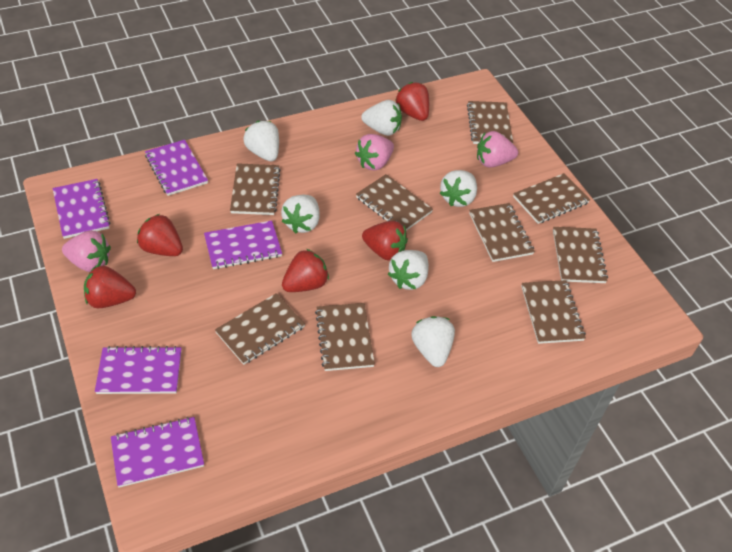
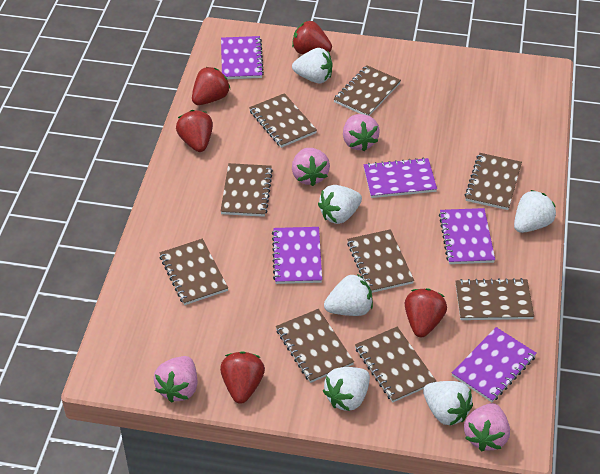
pink strawberry: 3 -> 4

